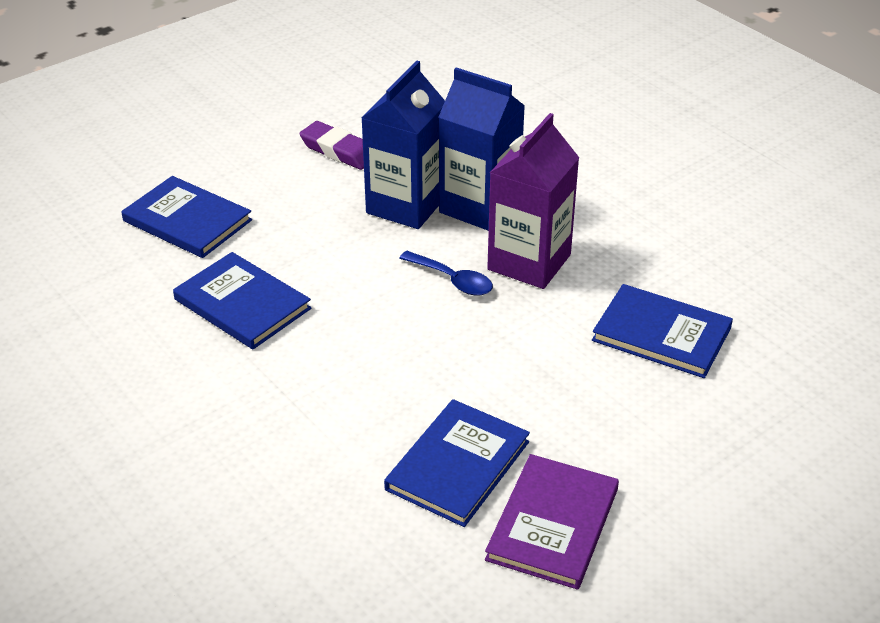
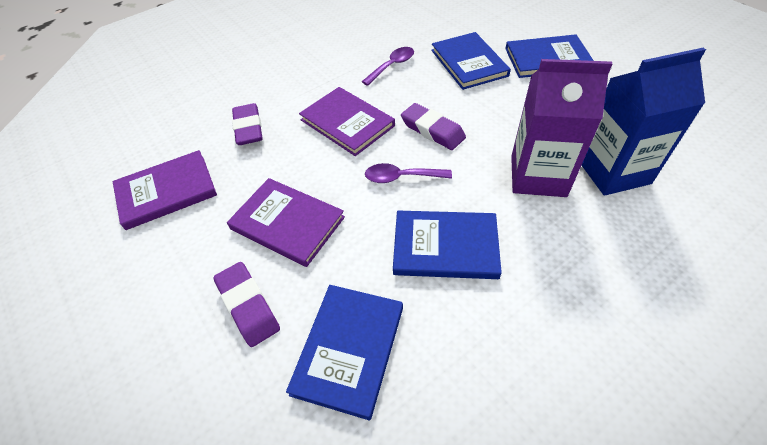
blue carton: 2 -> 1
blue spoon: 1 -> 0
purple book: 1 -> 3
purple eraser: 1 -> 3
purple spoon: 0 -> 2

